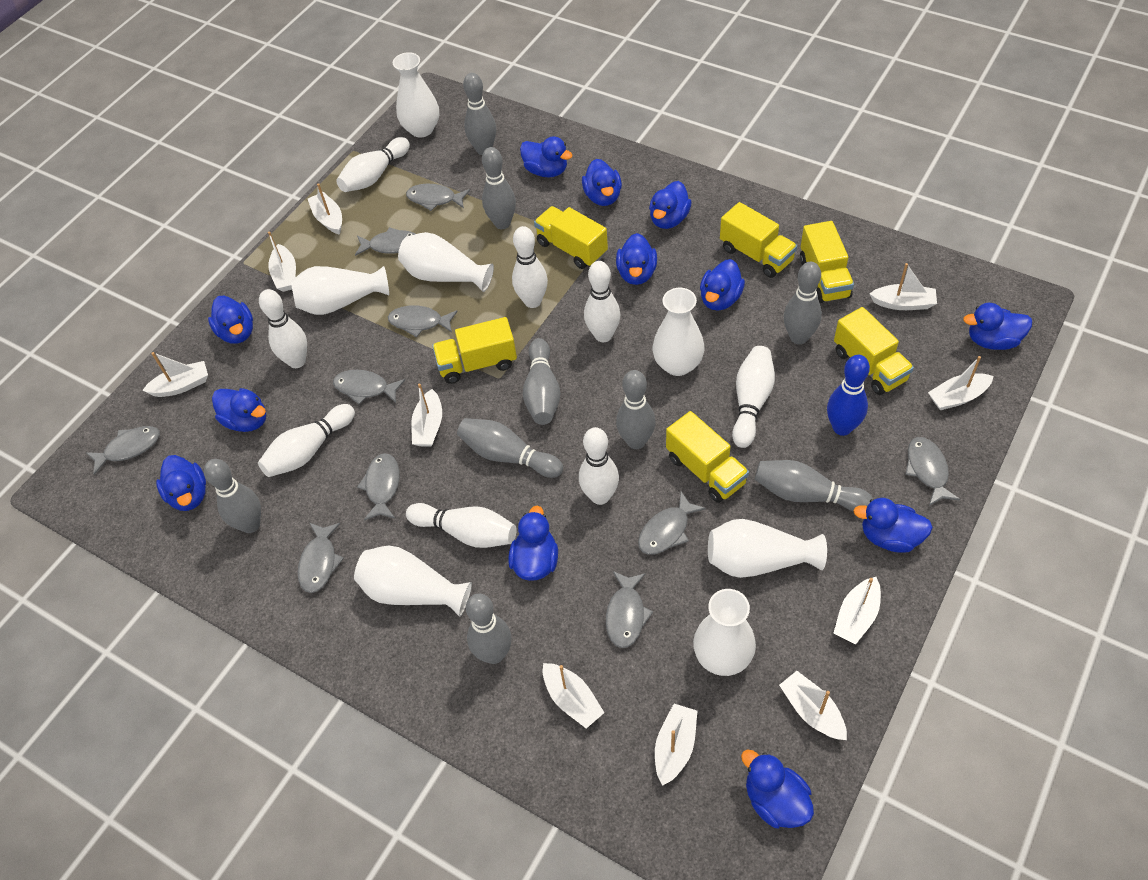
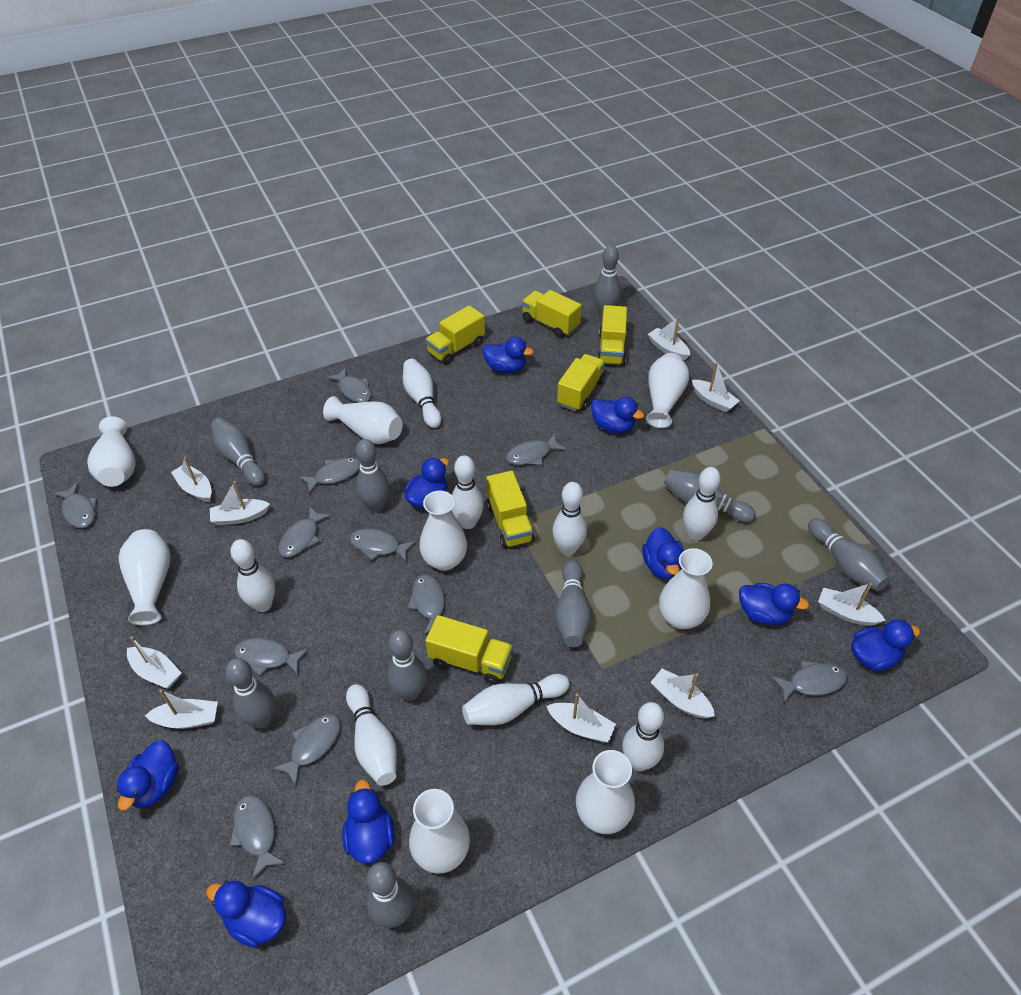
blue bowling pin: 1 -> 0
blue duck: 12 -> 9
grey fish: 10 -> 11
white boat: 10 -> 9
white vase: 7 -> 8

